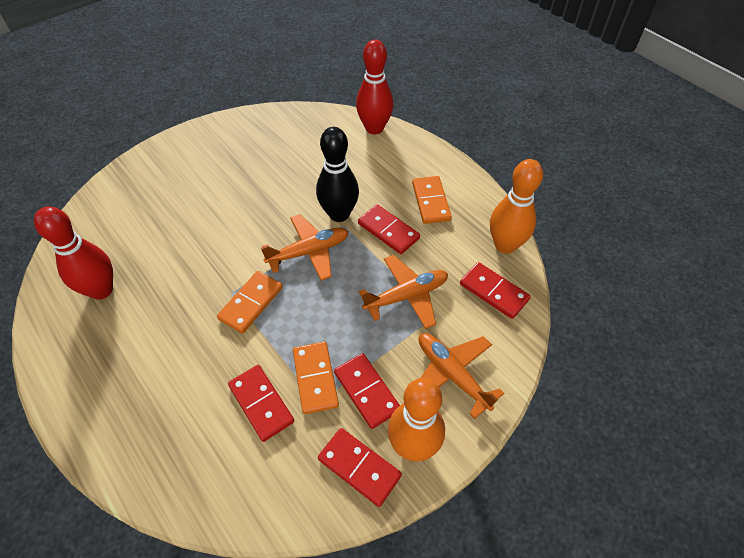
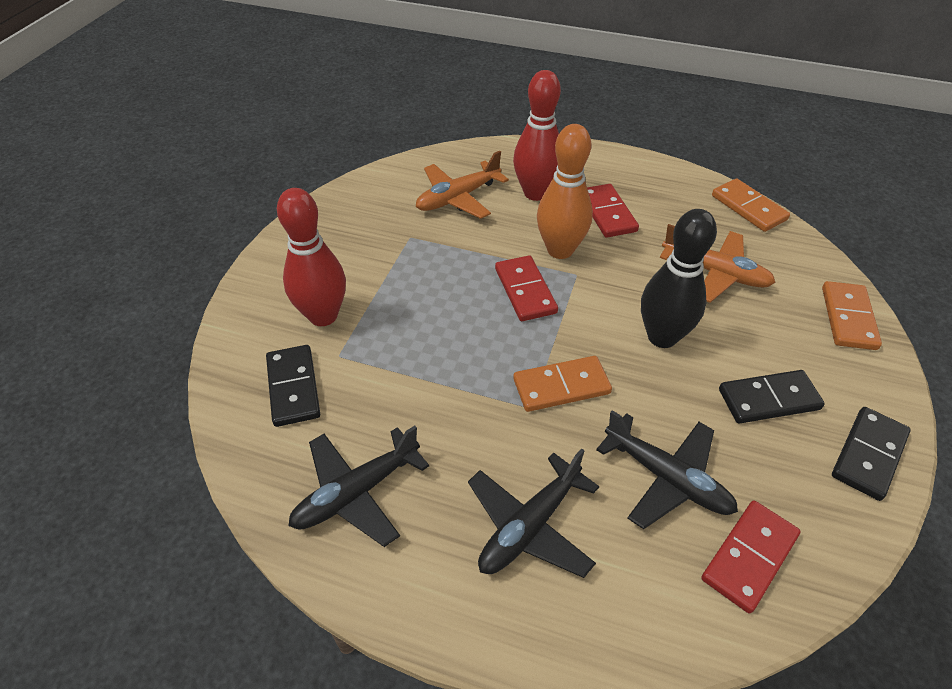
black domino: 0 -> 3
black plane: 0 -> 3
orange bowling pin: 2 -> 1
orange plane: 3 -> 2
red domino: 5 -> 3

